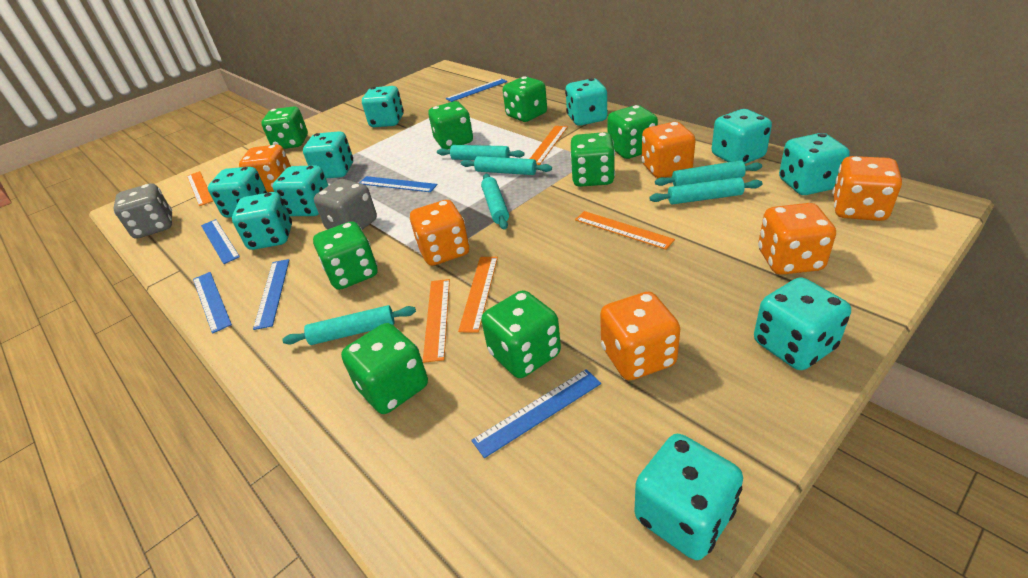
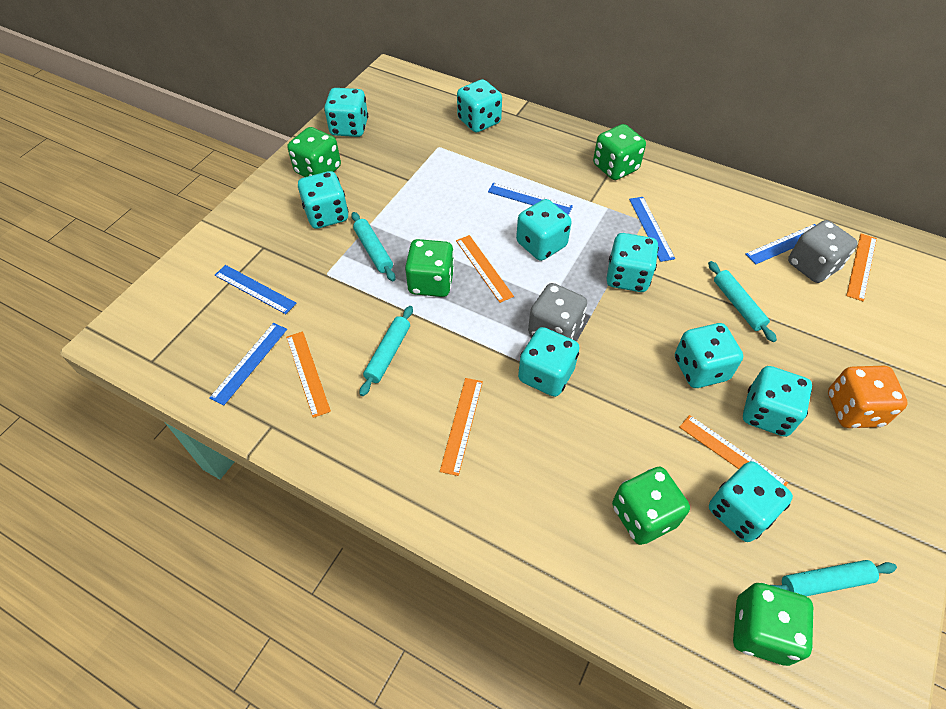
blue ruler: 6 -> 5
green dice: 8 -> 5
orange dice: 6 -> 1
turquoise dice: 10 -> 9
turquoise rolling pin: 6 -> 4

